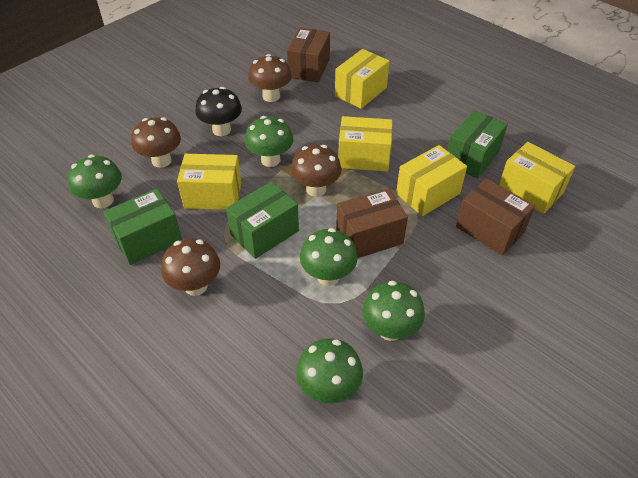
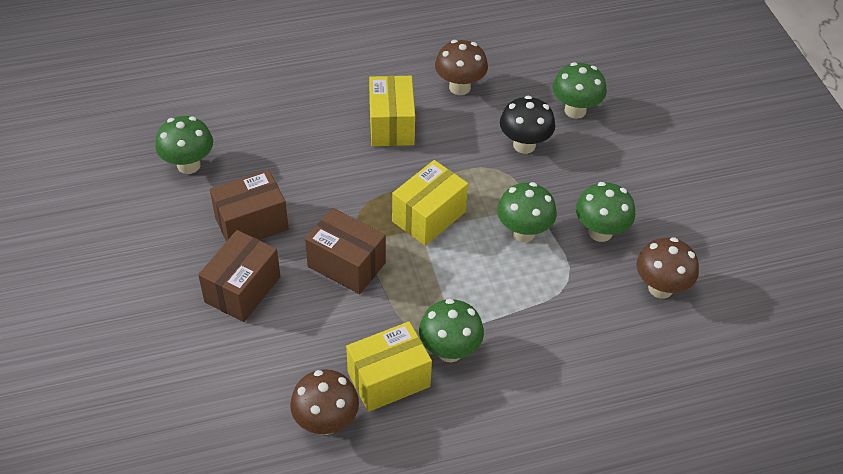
brown mushroom: 4 -> 3
green box: 3 -> 0
yellow box: 5 -> 3

